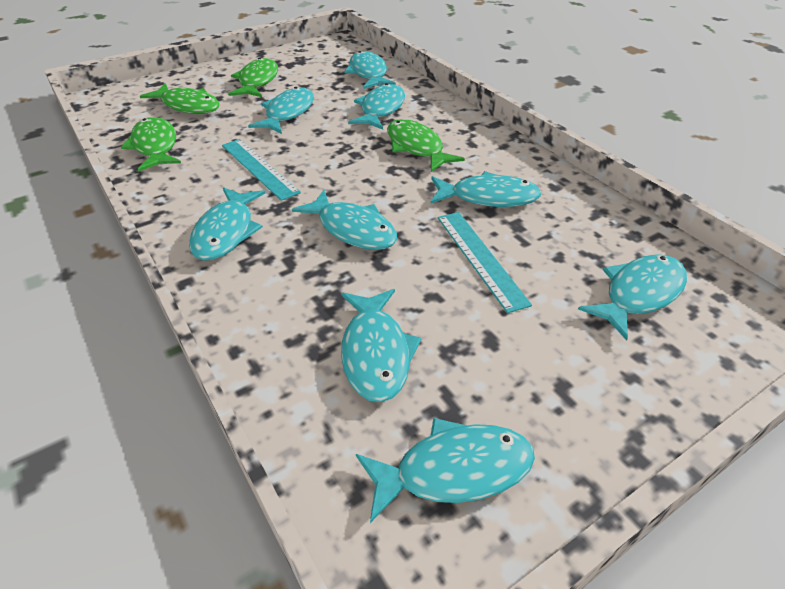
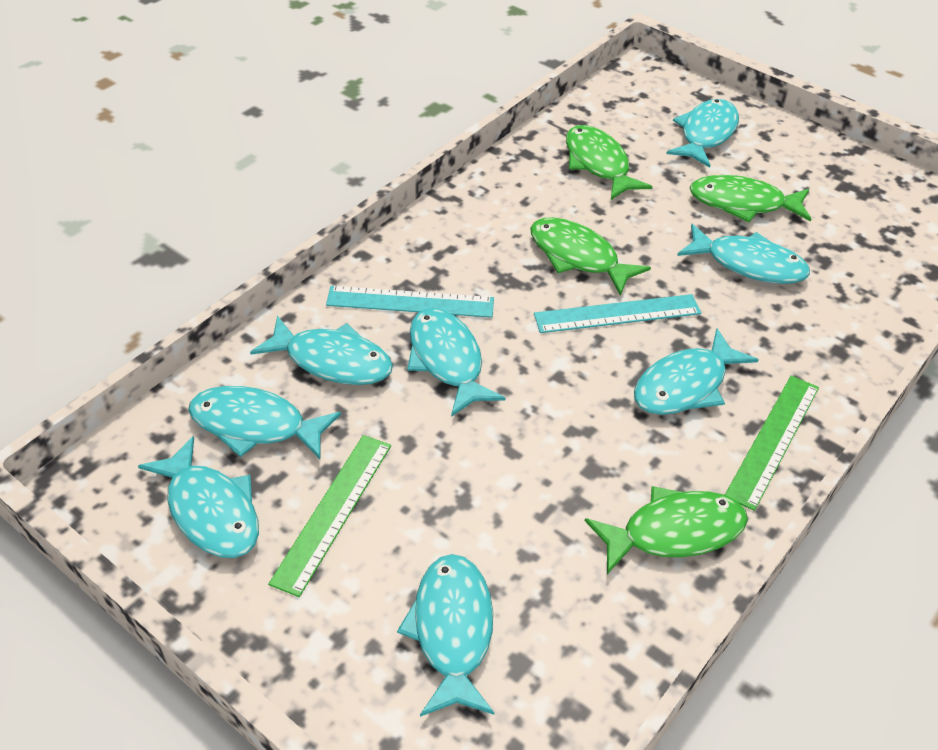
green ruler: 0 -> 2
turquoise fish: 9 -> 8

